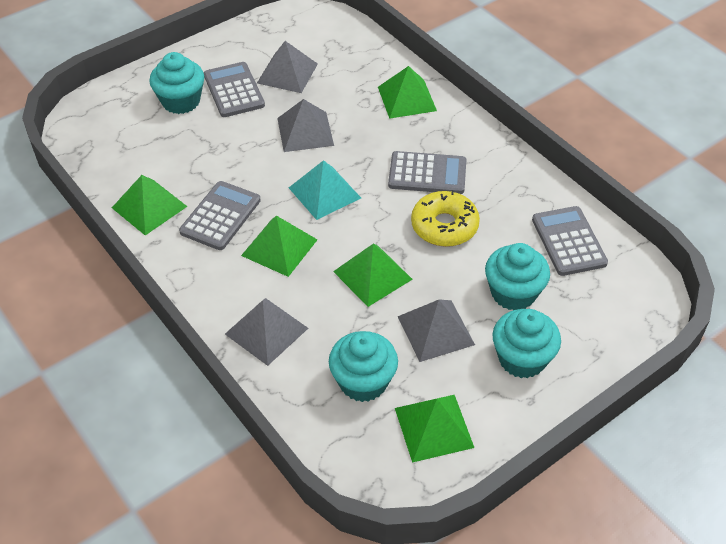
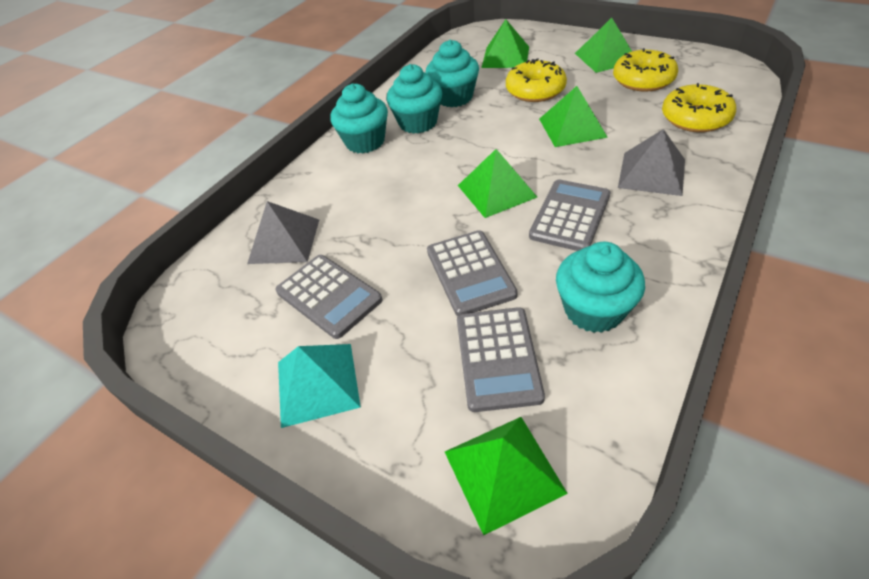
grey pyramid: 4 -> 2
yellow donut: 1 -> 3

